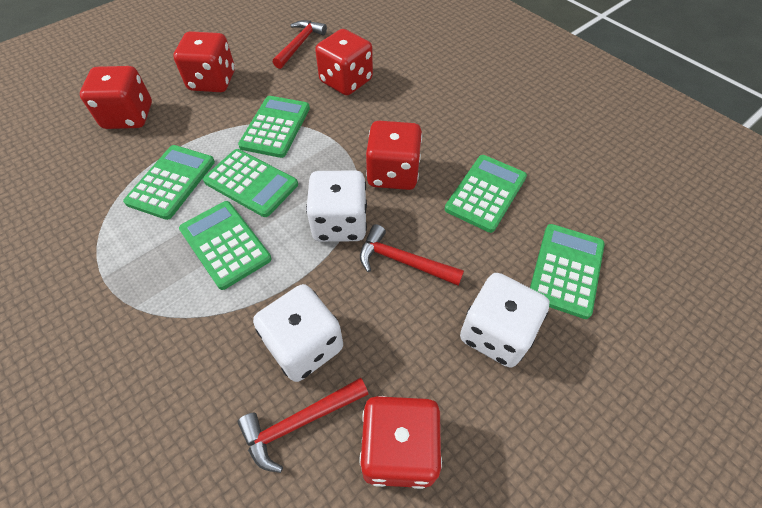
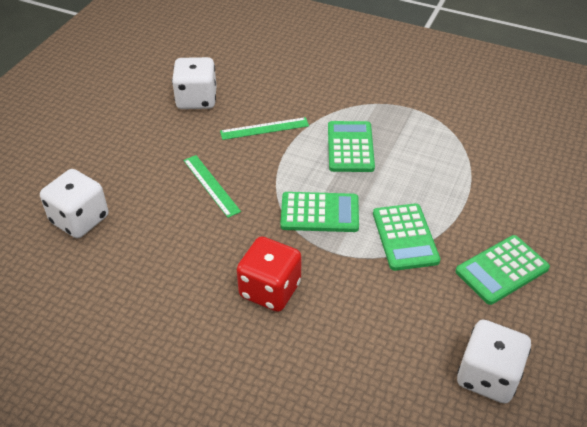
green calculator: 6 -> 4
green ruler: 0 -> 2
red dice: 5 -> 1
red hammer: 3 -> 0

